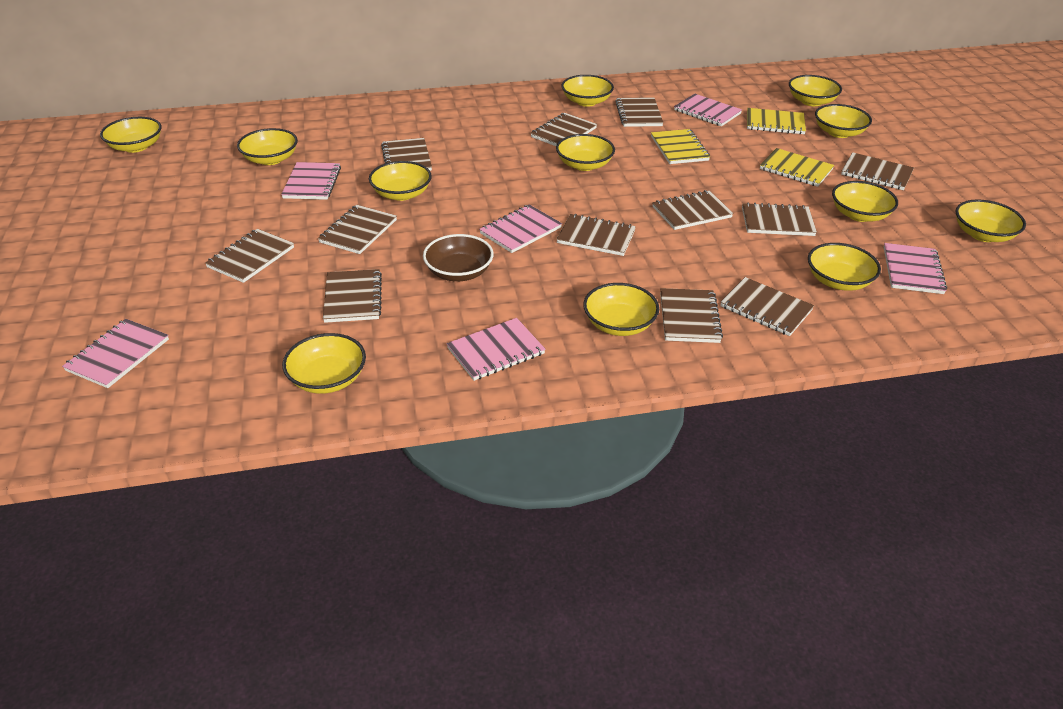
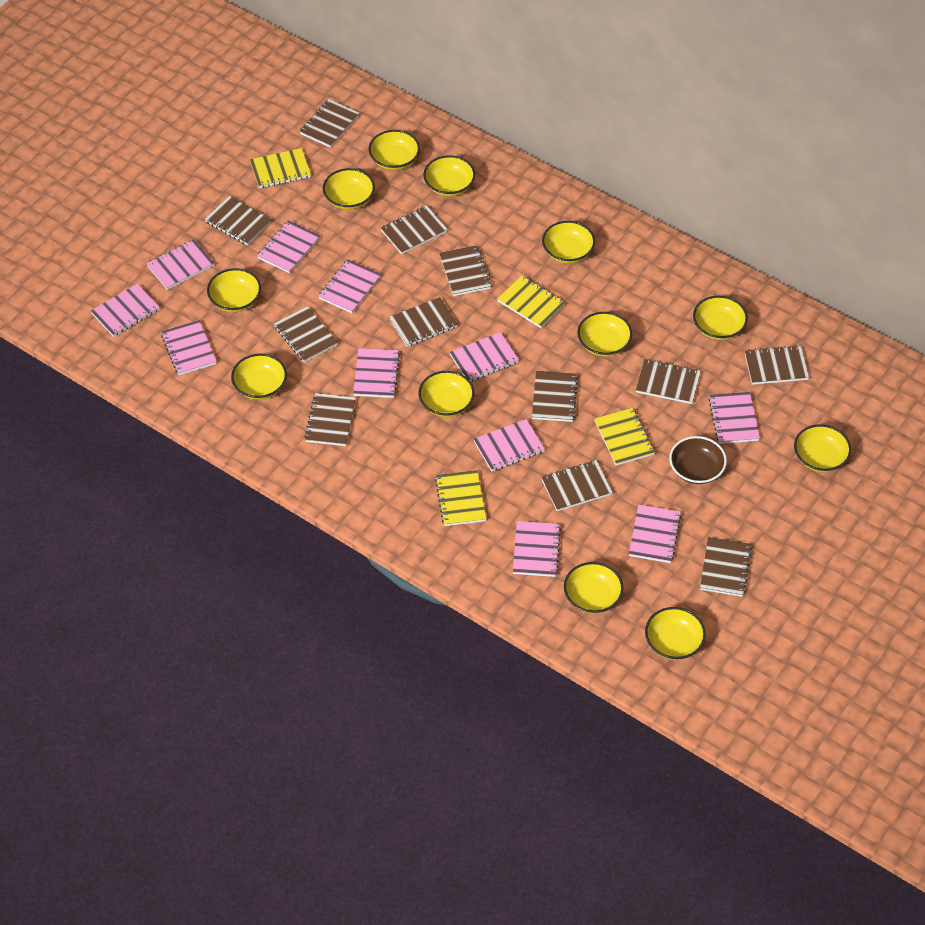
pink notebook: 6 -> 11
yellow notebook: 3 -> 4

